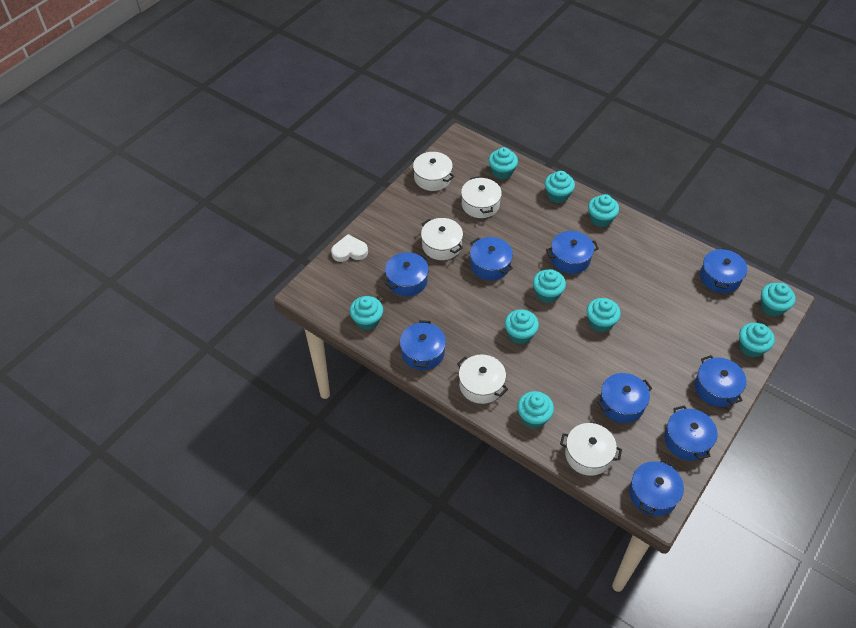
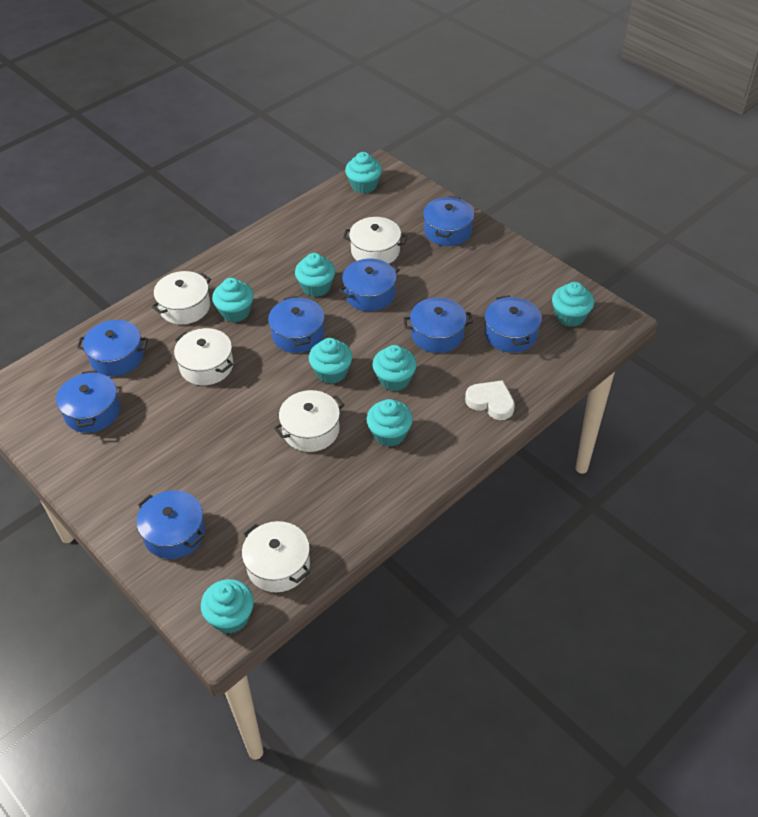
blue pot: 9 -> 8
turquoise cupcake: 10 -> 8

